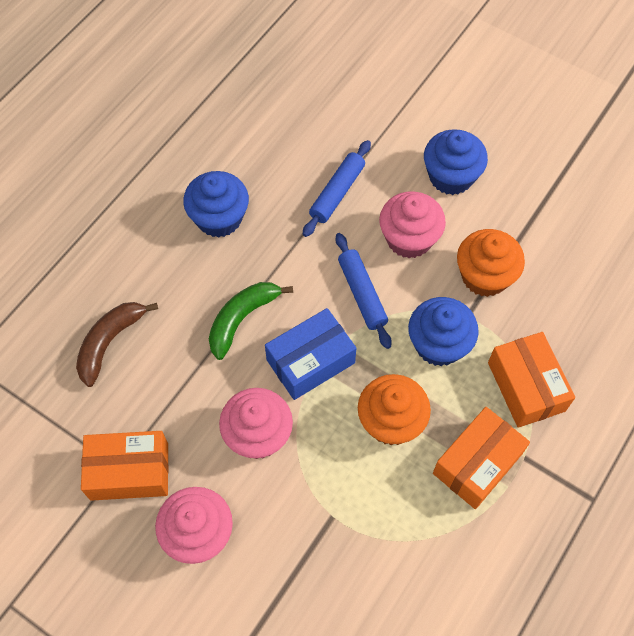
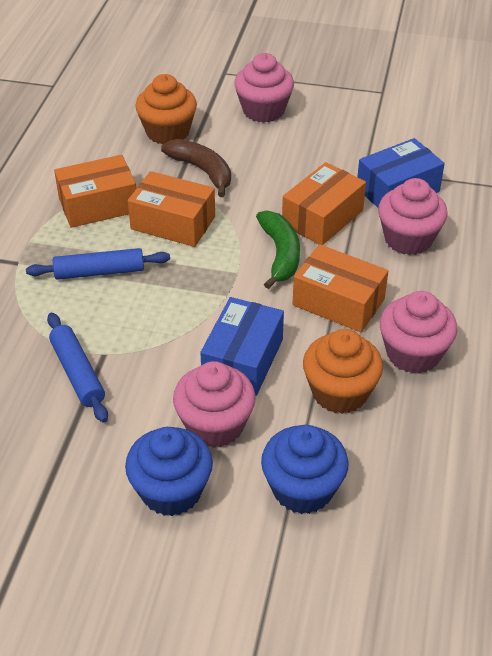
blue box: 1 -> 2
blue cupcake: 3 -> 2
orange box: 3 -> 4
pink cupcake: 3 -> 4

